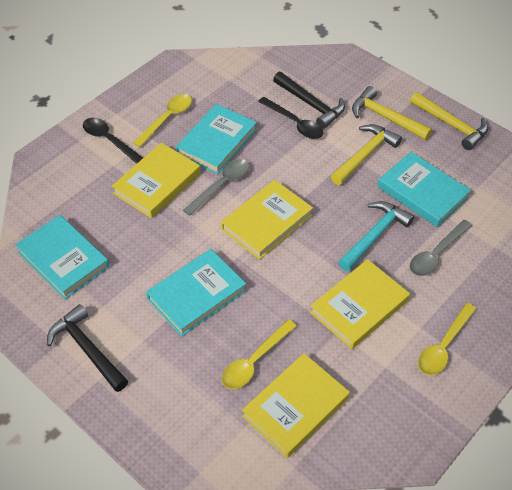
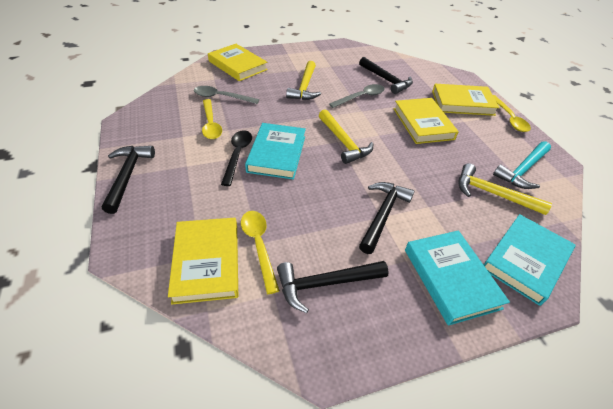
black hammer: 2 -> 4
black spoon: 2 -> 1
turquoise book: 4 -> 3

